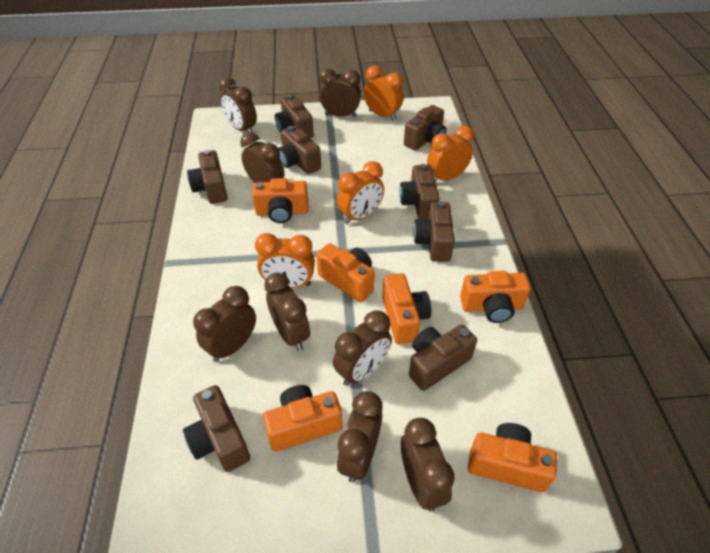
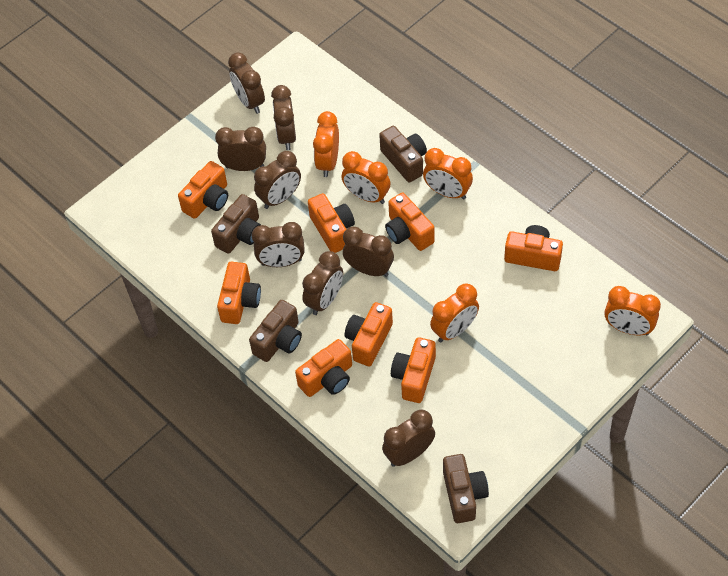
brown camera: 8 -> 4
orange camera: 6 -> 8
orange clock: 4 -> 5

